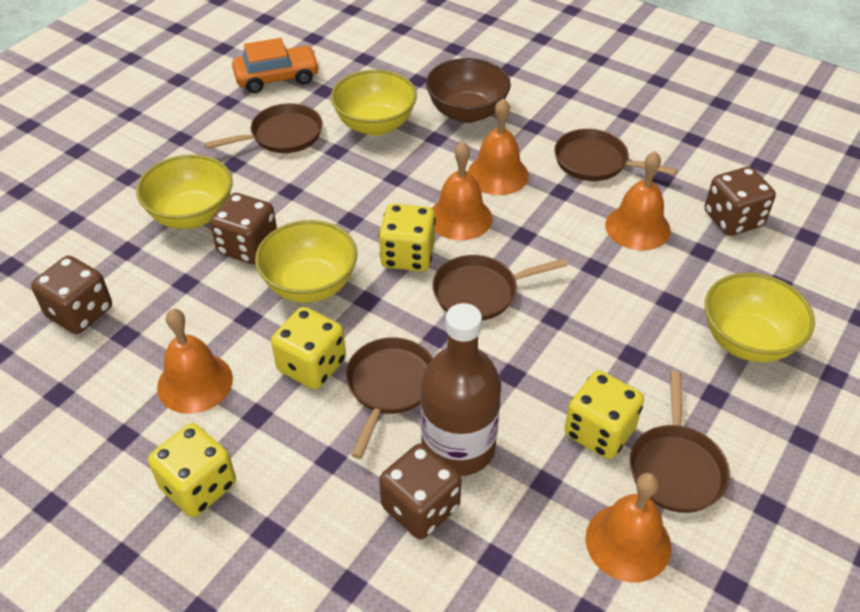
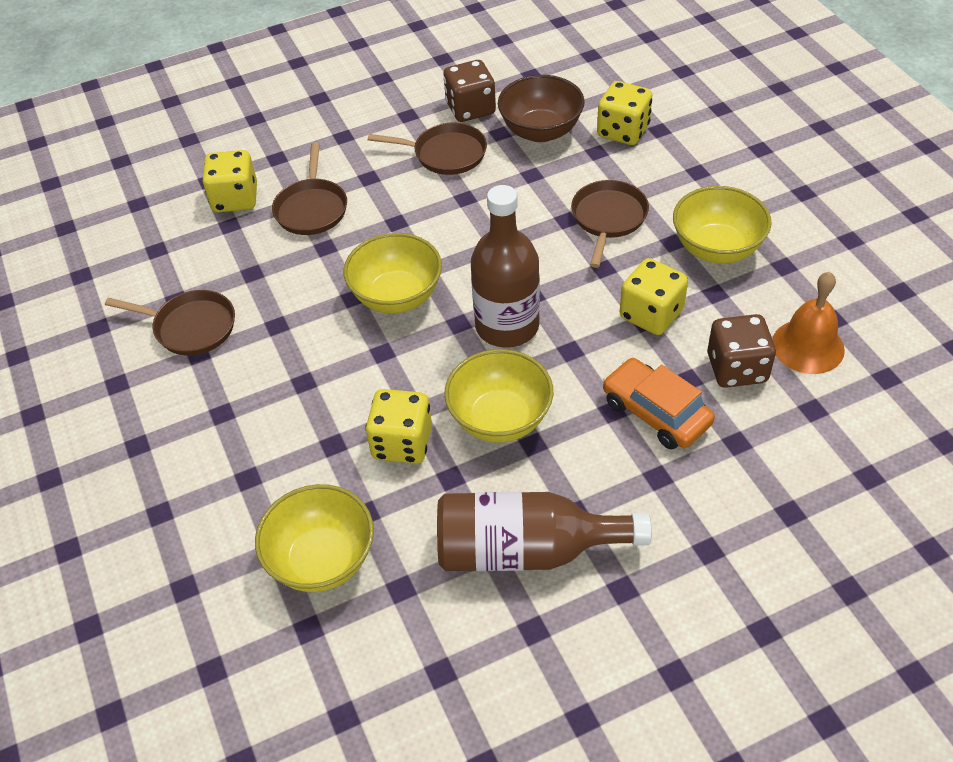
brown bottle: 1 -> 2
brown dice: 4 -> 2
brown pan: 5 -> 4
orange bell: 5 -> 1

